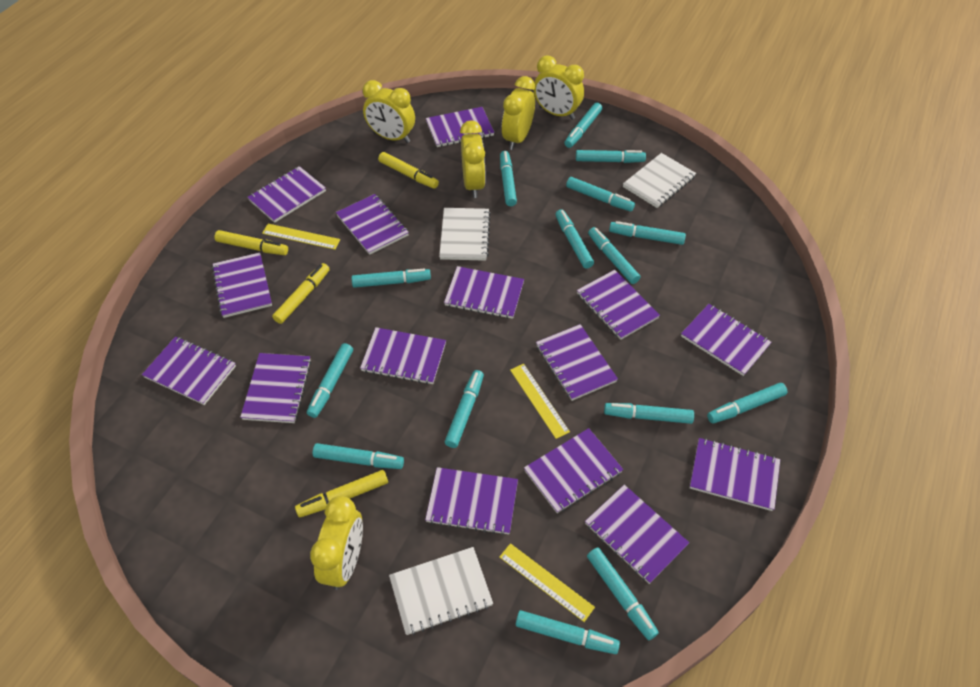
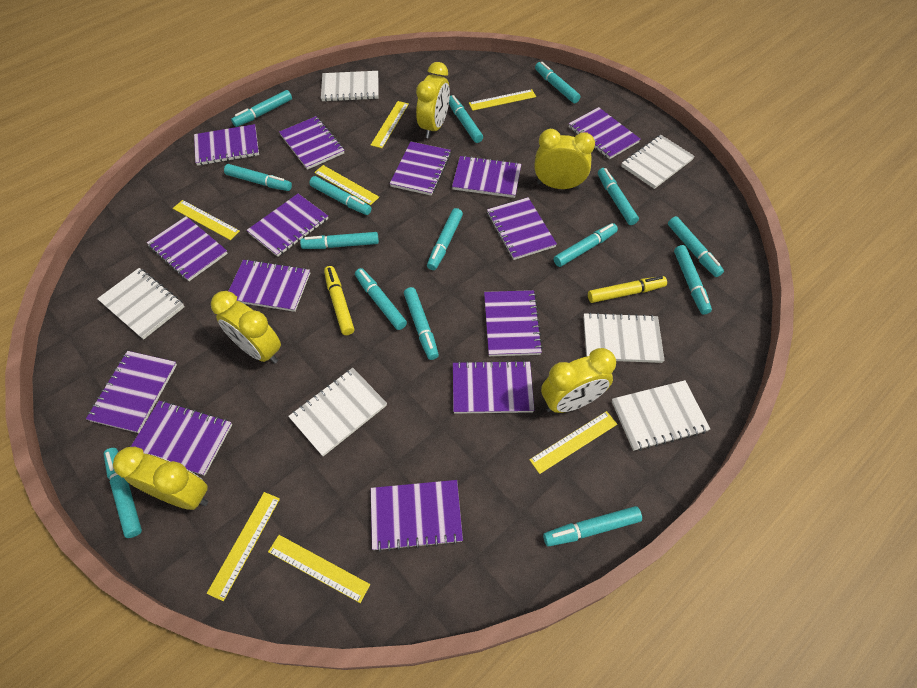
purple notebook: 15 -> 14
white notebook: 3 -> 6
yellow marker: 4 -> 2
yellow ruler: 3 -> 7

